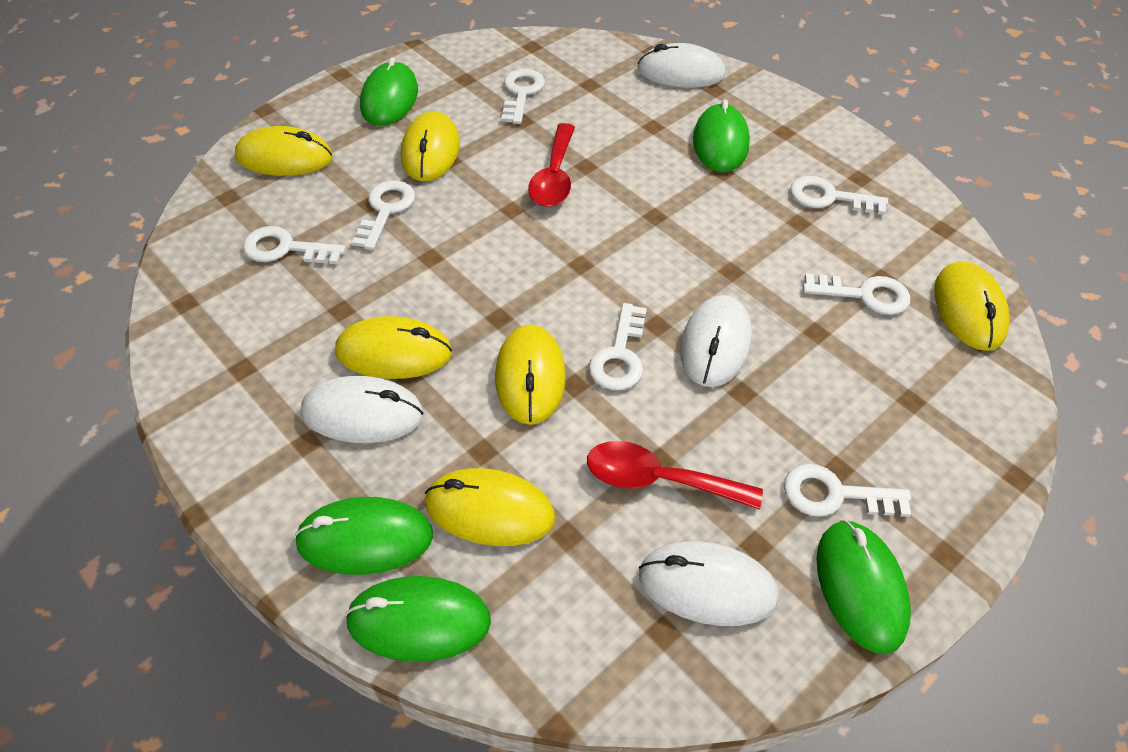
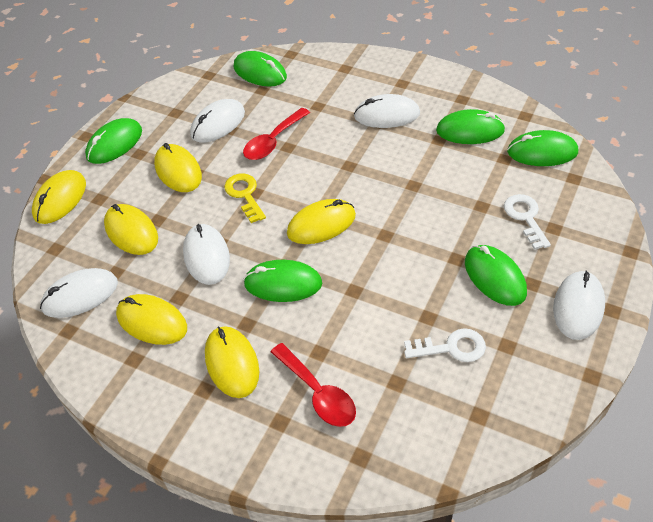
green mouse: 5 -> 6
white key: 7 -> 2
white mouse: 4 -> 5
yellow key: 0 -> 1

